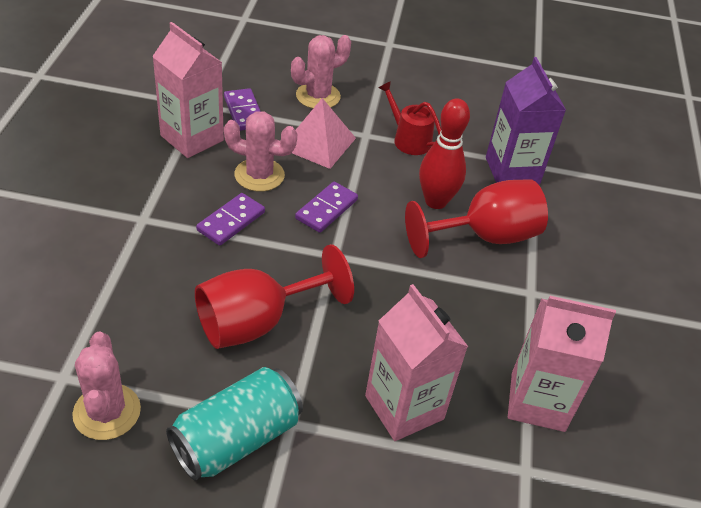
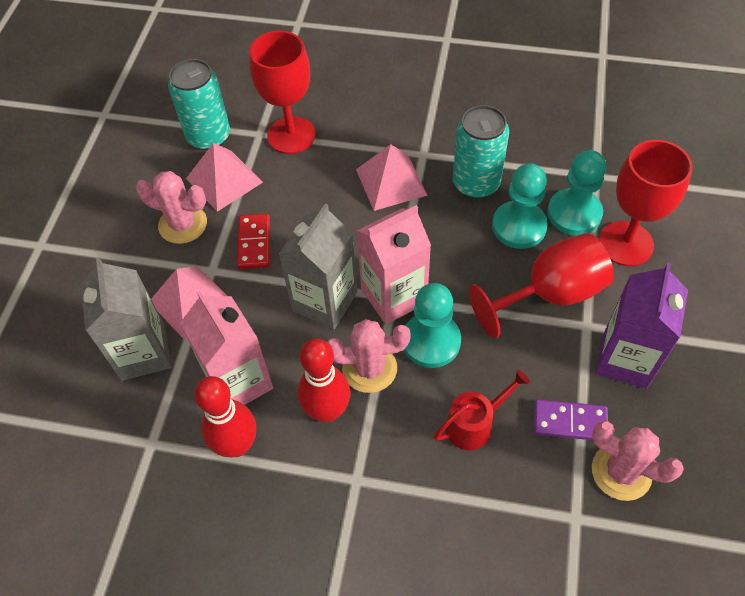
grey carton: 0 -> 2
pink carton: 3 -> 2
pink pyramid: 1 -> 3
purple domino: 3 -> 1
red bowling pin: 1 -> 2
red domino: 0 -> 1
red goblet: 2 -> 3
turquoise can: 1 -> 2
turquoise pawn: 0 -> 3

